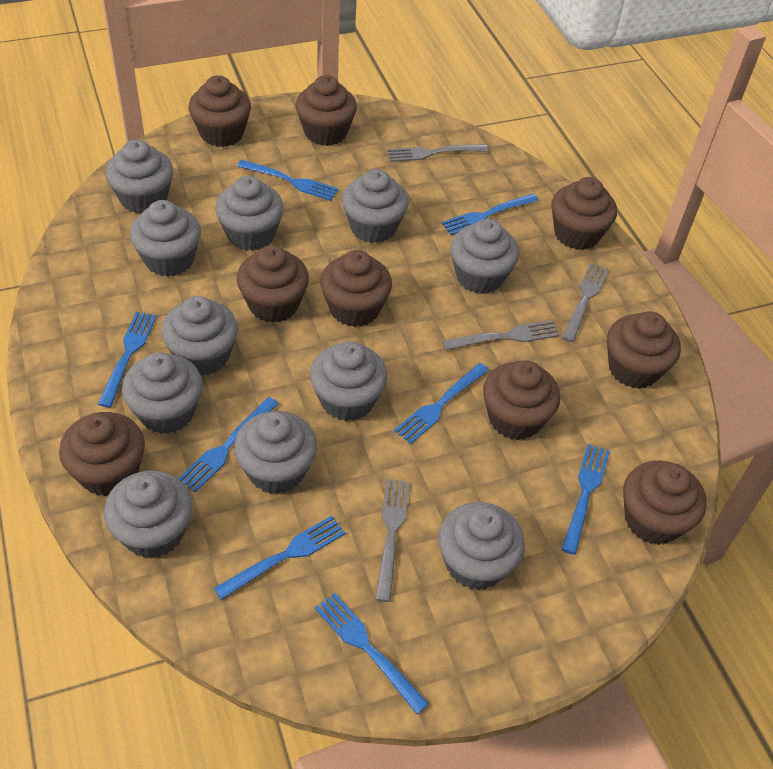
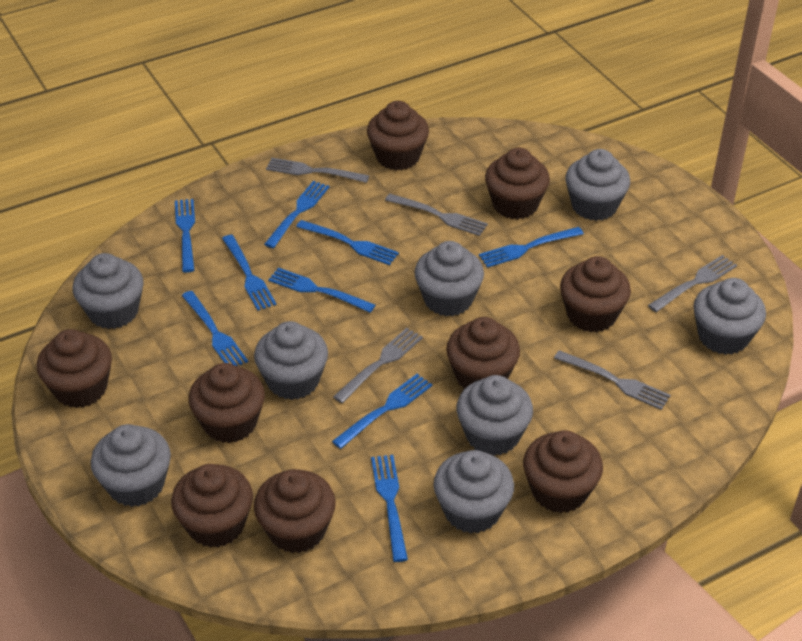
blue fork: 8 -> 9
grey cupcake: 11 -> 8
grey fork: 4 -> 5

